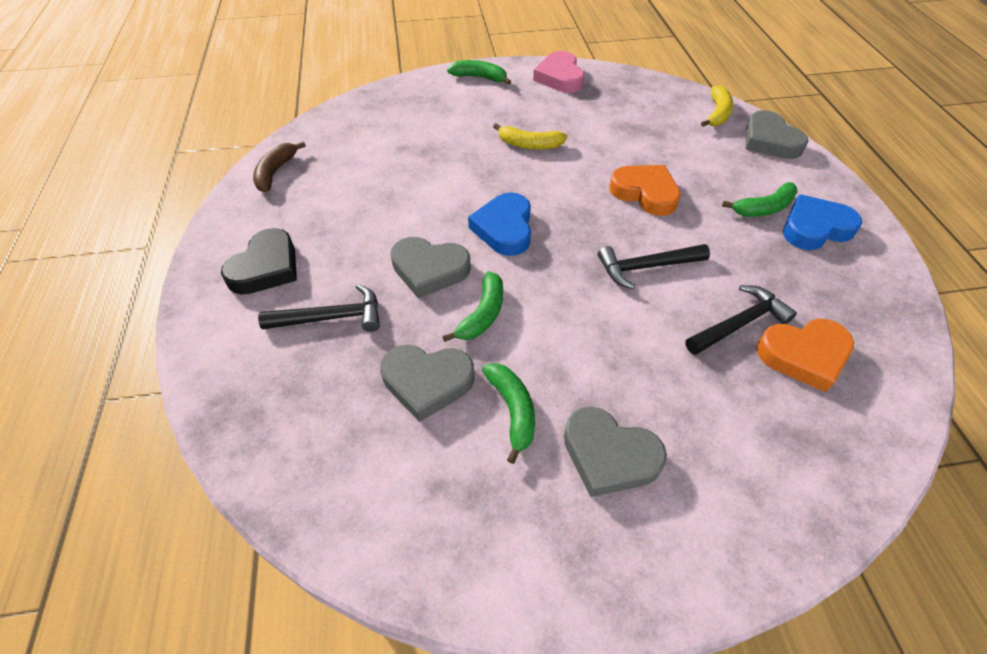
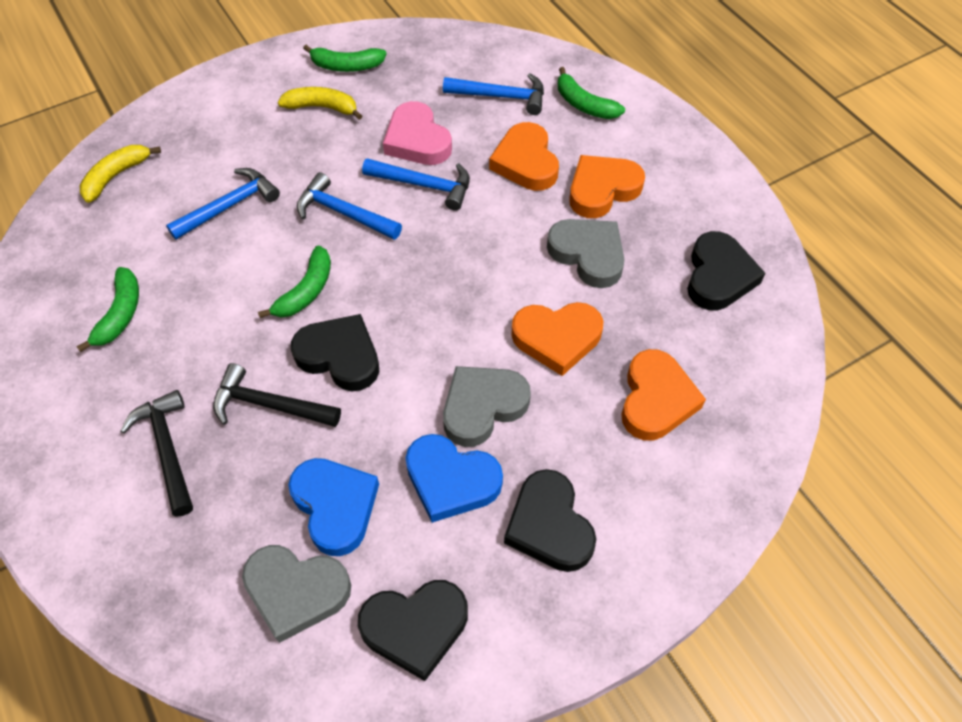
black hammer: 3 -> 2
black heart: 1 -> 4
blue hammer: 0 -> 4
brown banana: 1 -> 0
grey heart: 4 -> 3
orange heart: 2 -> 4

